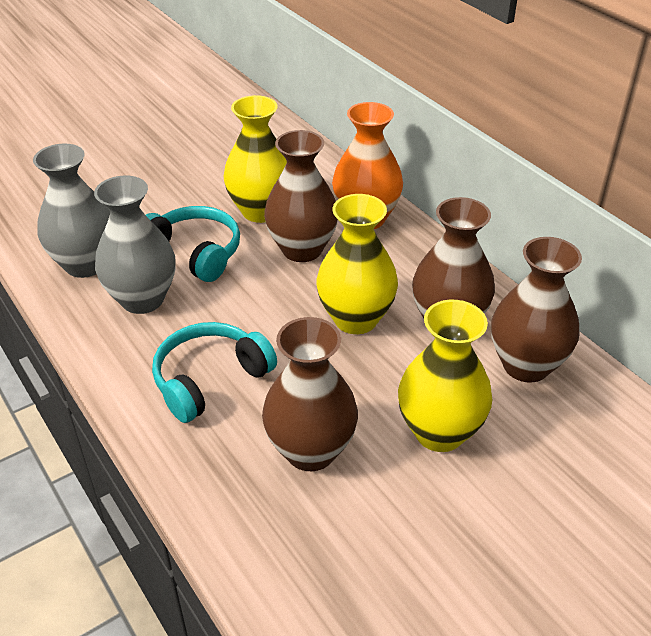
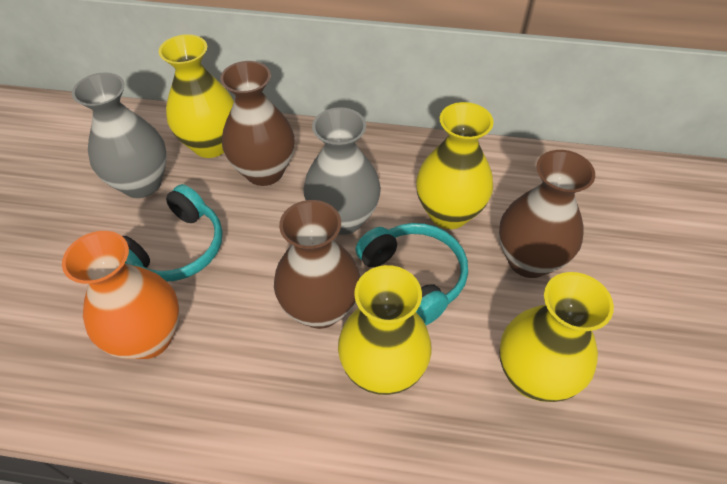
brown vase: 4 -> 3
yellow vase: 3 -> 4

